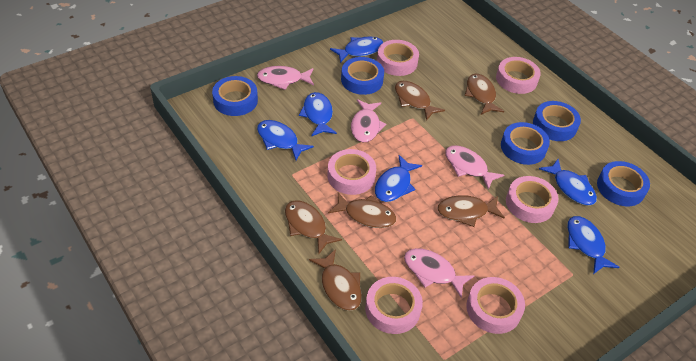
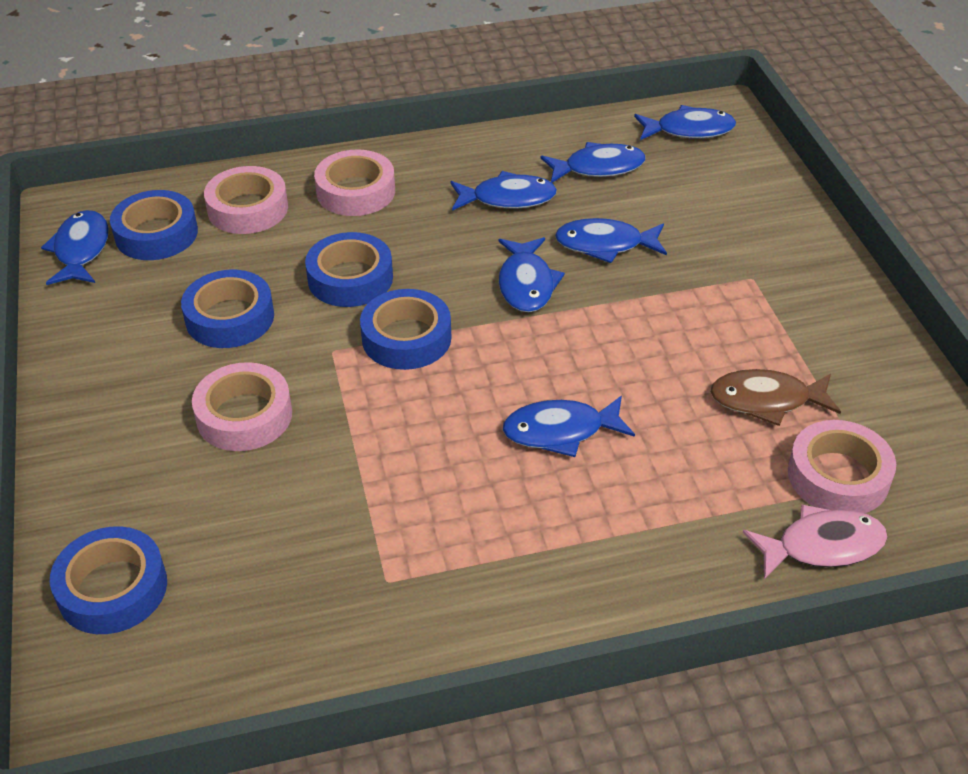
blue fish: 6 -> 7
brown fish: 6 -> 1
pink fish: 4 -> 1
pink tape: 6 -> 4

